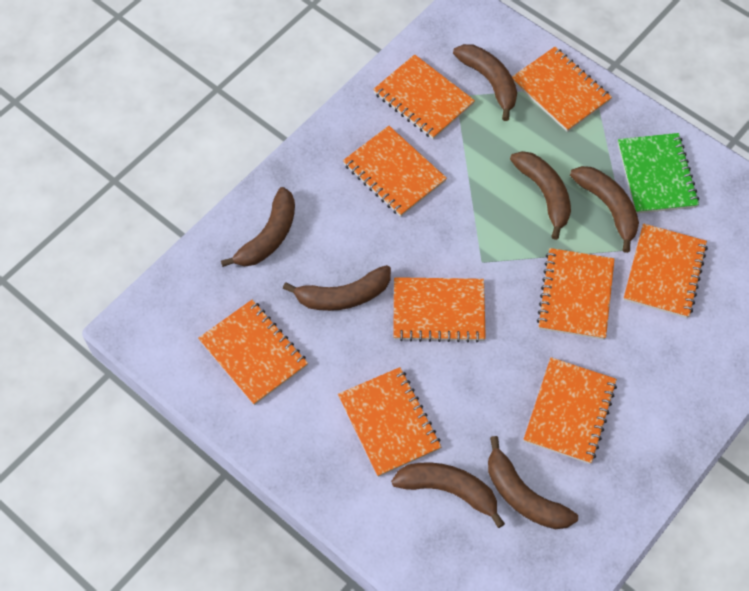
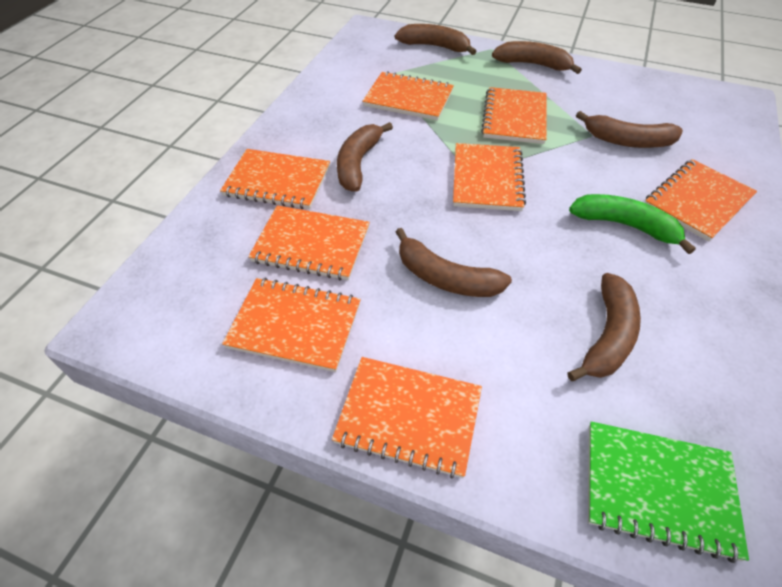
brown banana: 7 -> 6
green banana: 0 -> 1
orange notebook: 9 -> 8

